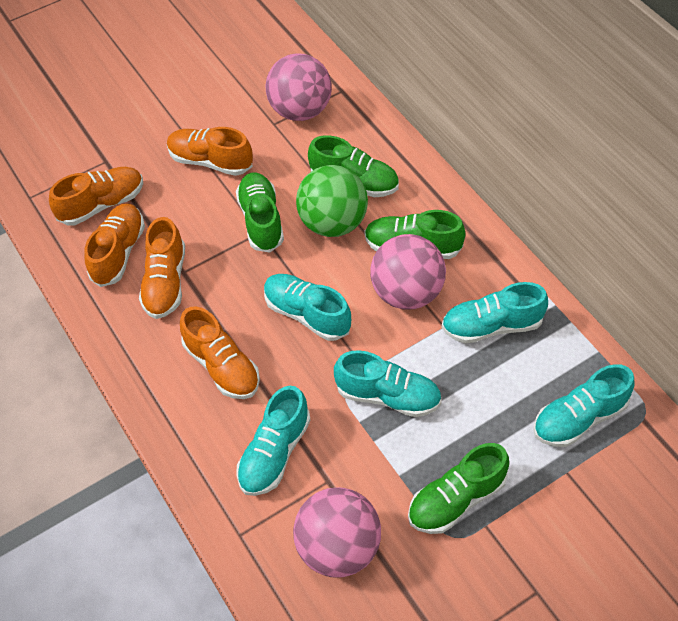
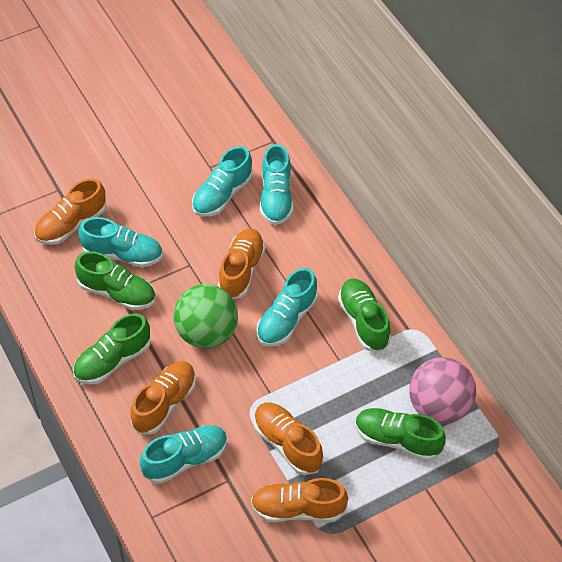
pink ball: 3 -> 1

